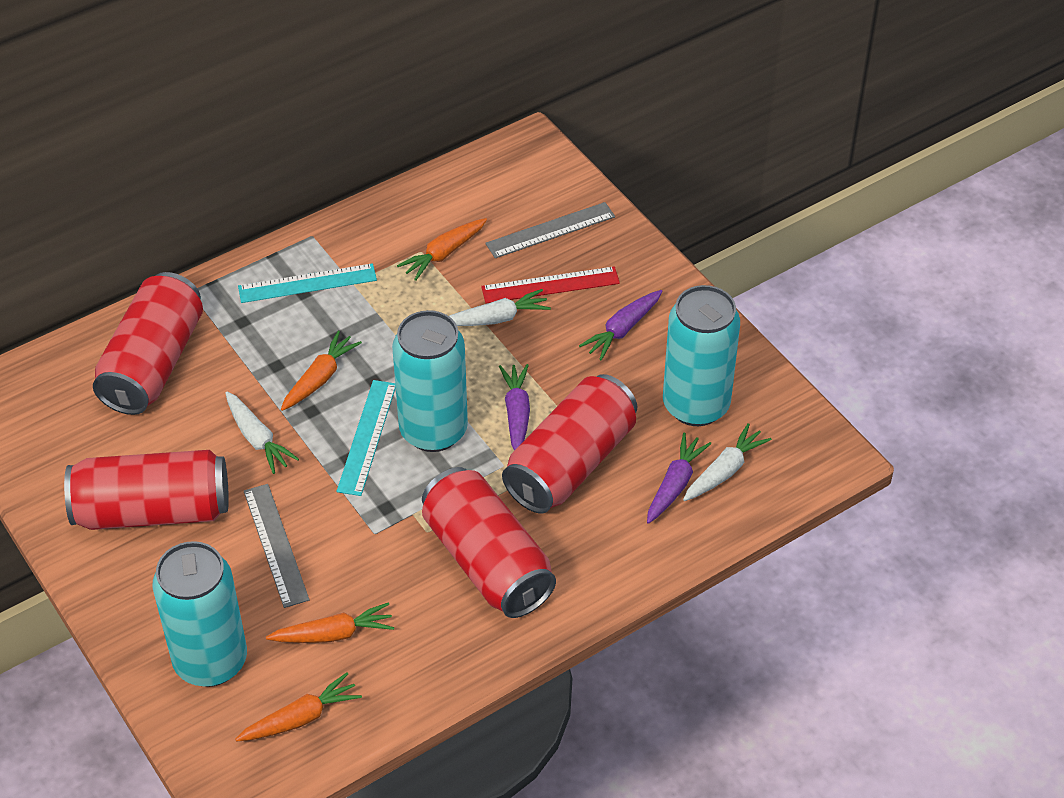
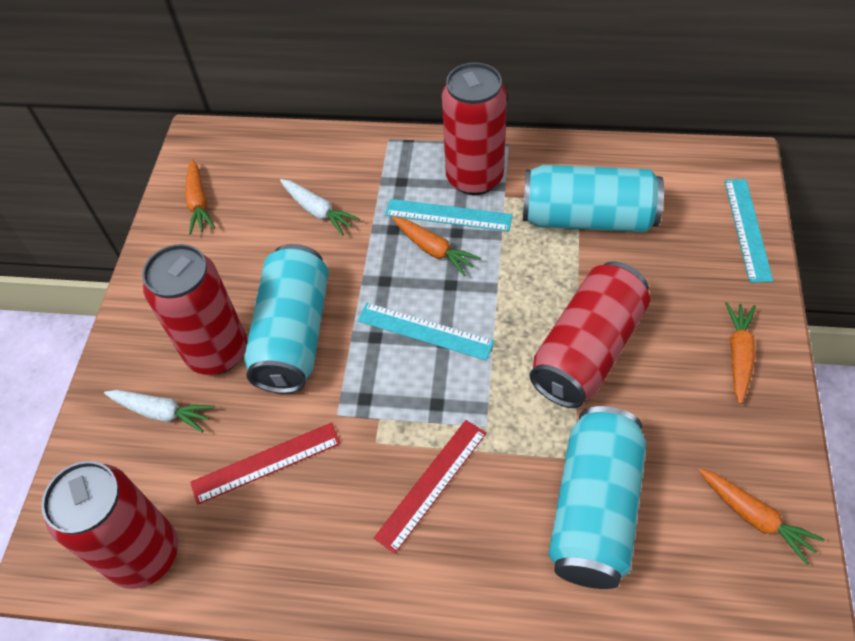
grey ruler: 2 -> 0
purple carrot: 3 -> 0
red ruler: 1 -> 2
turquoise ruler: 2 -> 3
white carrot: 3 -> 2

